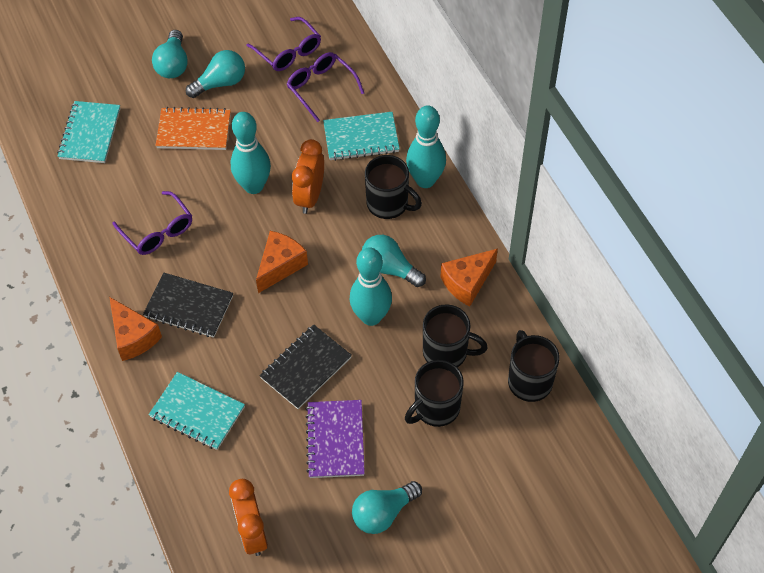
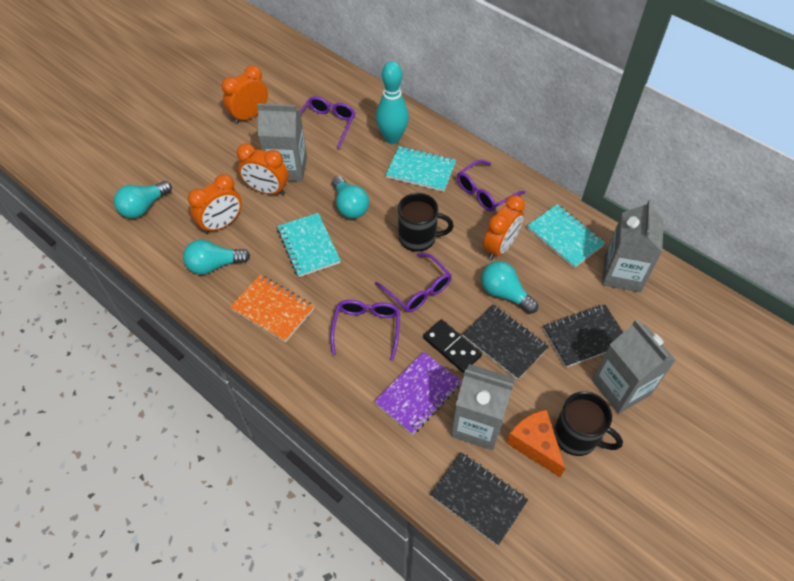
black domino: 0 -> 1
black mug: 4 -> 2
black notebook: 2 -> 3
grey carton: 0 -> 4
orange cheese: 3 -> 1
orange clock: 2 -> 4
purple glasses: 3 -> 4
turquoise bowling pin: 3 -> 1

